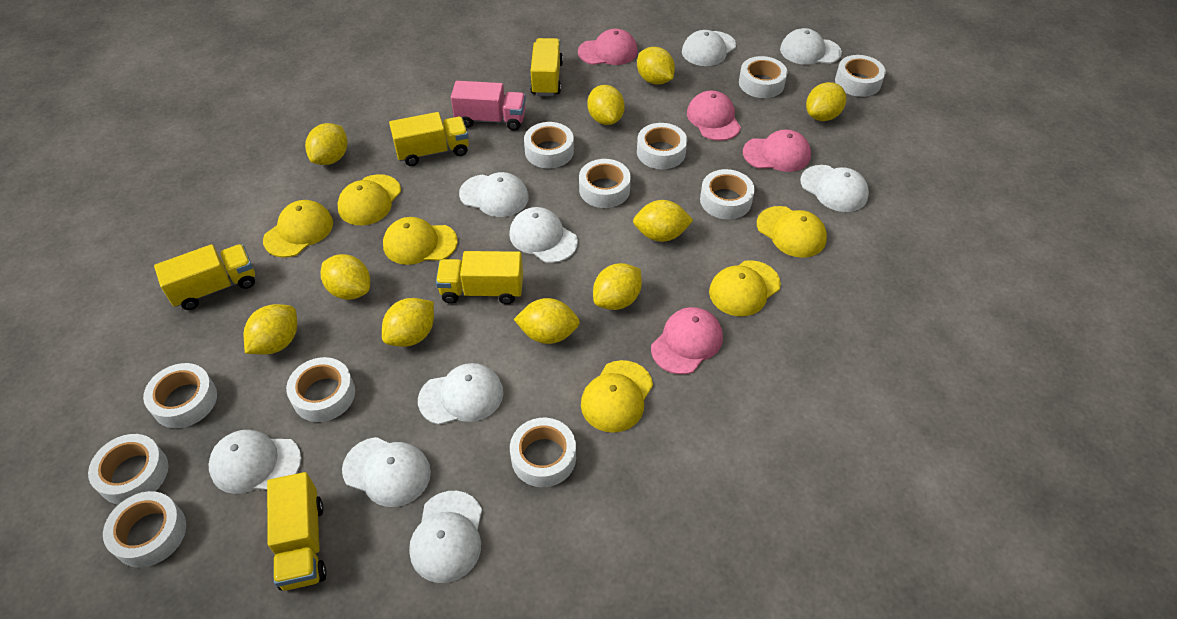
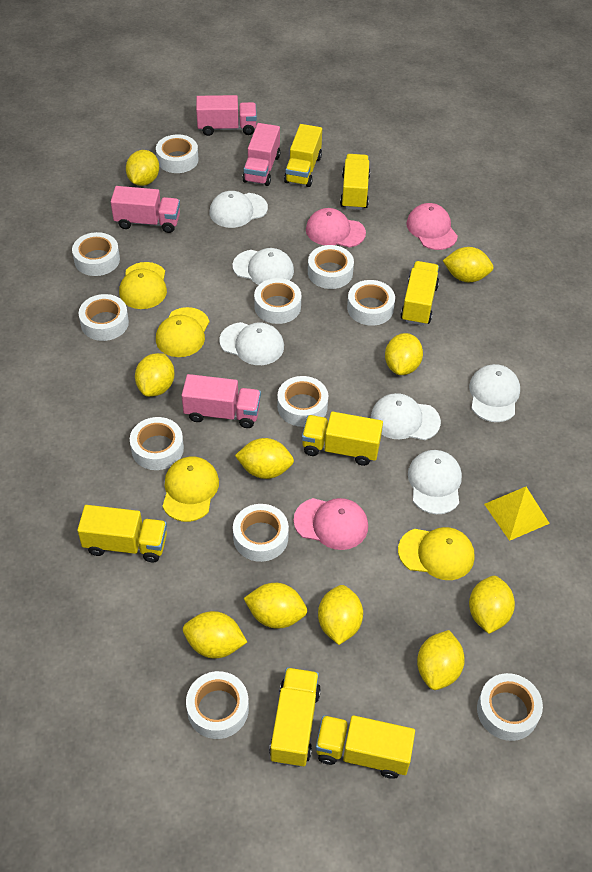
pink cap: 4 -> 3
pink truck: 1 -> 4
white cap: 9 -> 6
yellow cap: 6 -> 4
yellow pyramid: 0 -> 1
yellow truck: 5 -> 7

